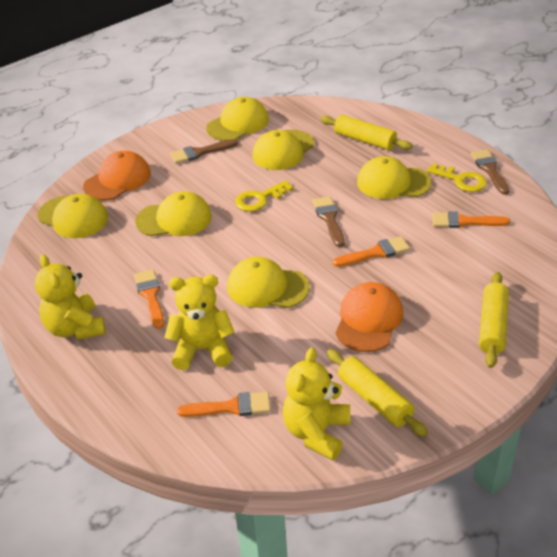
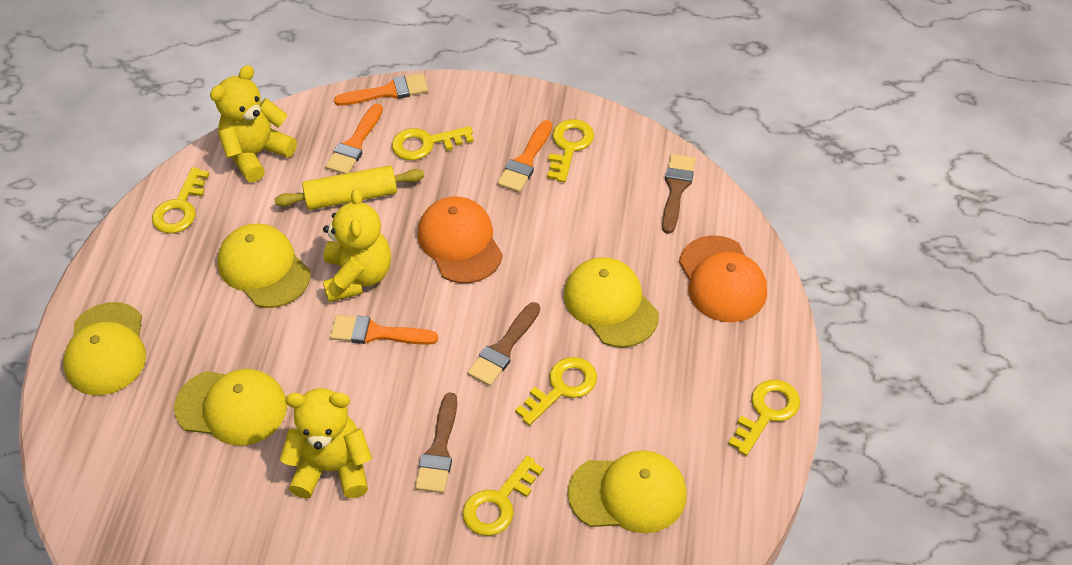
yellow cap: 6 -> 5
yellow key: 2 -> 6
yellow rolling pin: 3 -> 1

